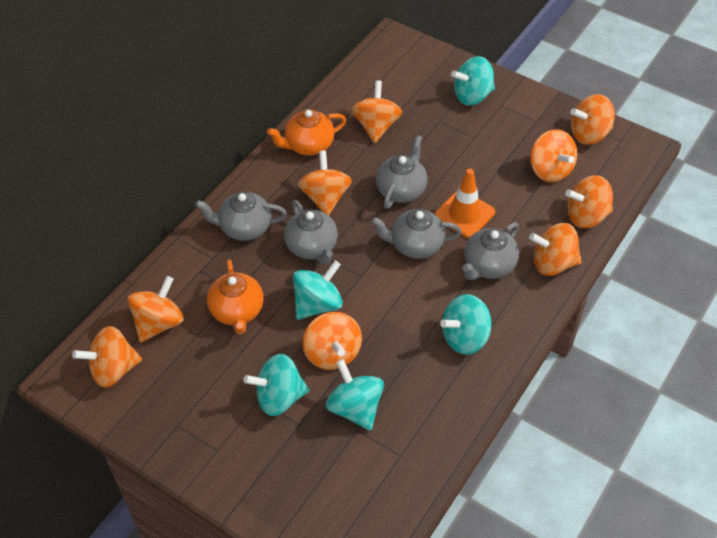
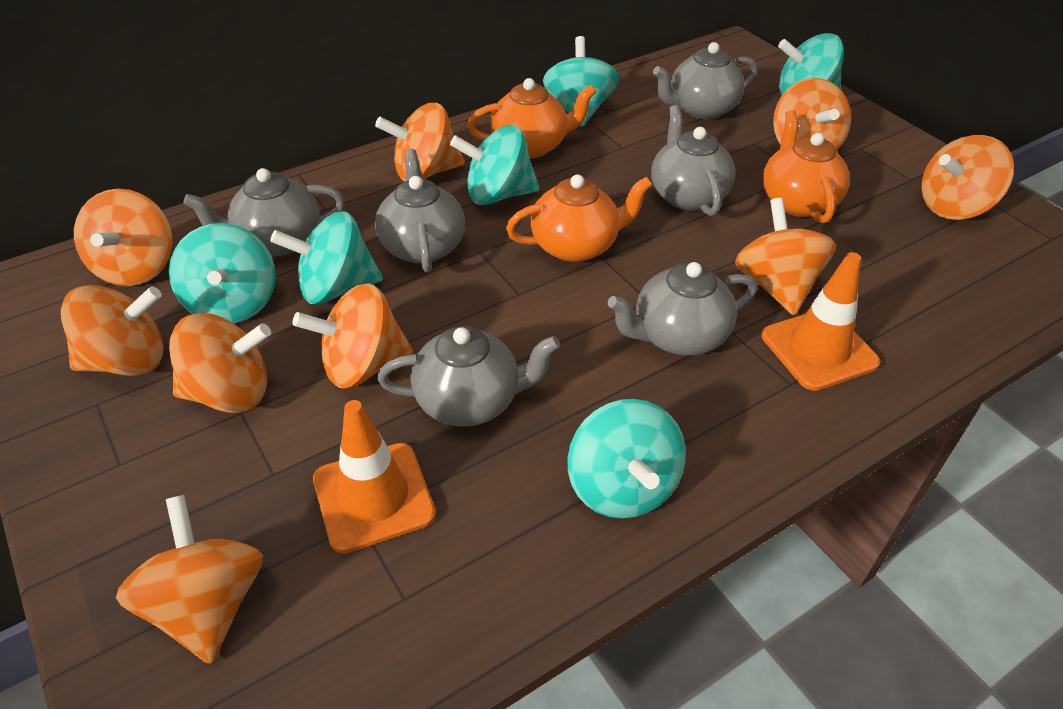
grey teapot: 5 -> 6
orange teapot: 2 -> 3
orange traffic cone: 1 -> 2
turquoise spinning top: 5 -> 6

